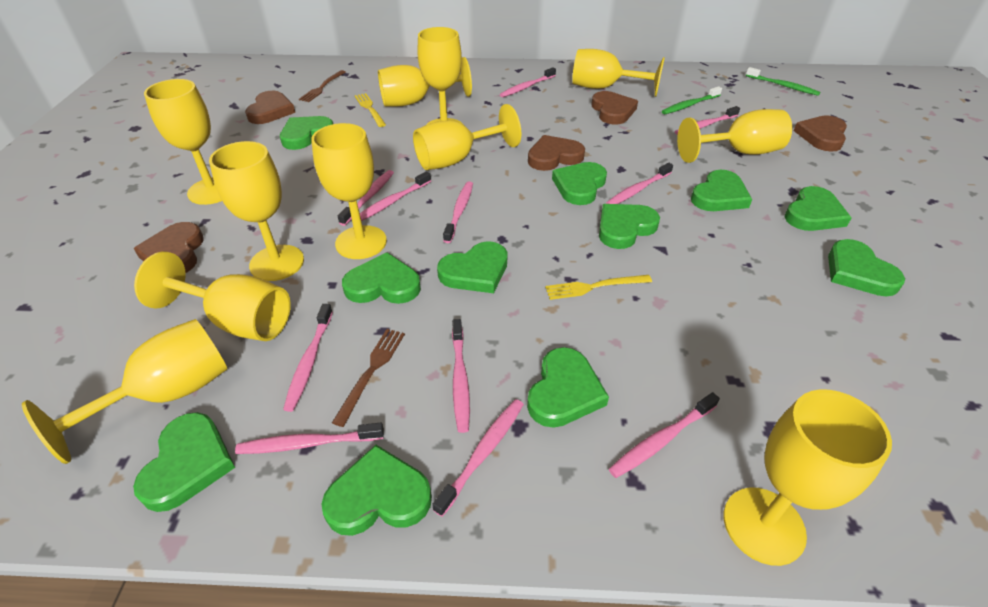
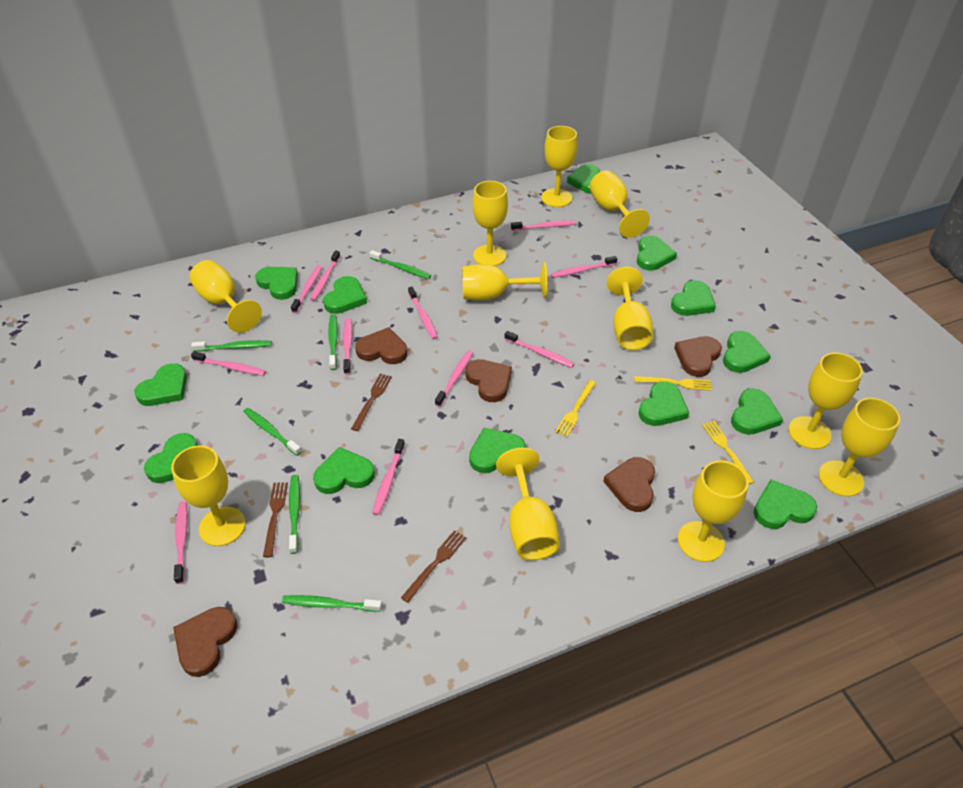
brown fork: 2 -> 3
green heart: 11 -> 13
green toothbrush: 2 -> 6
yellow fork: 2 -> 3

